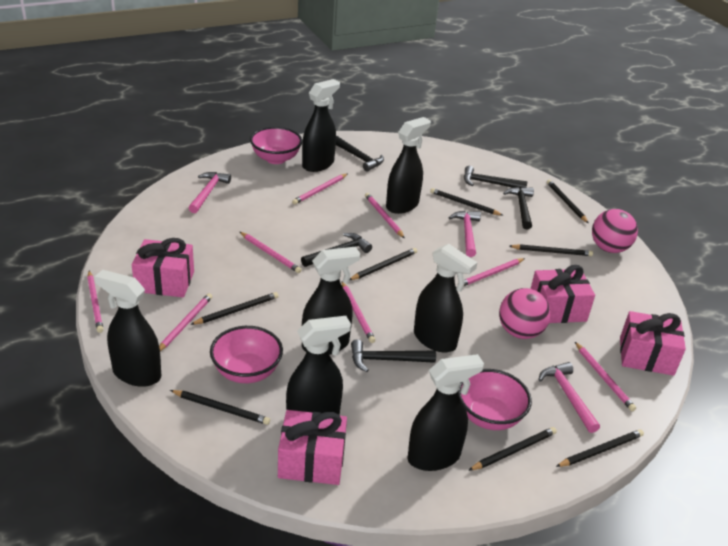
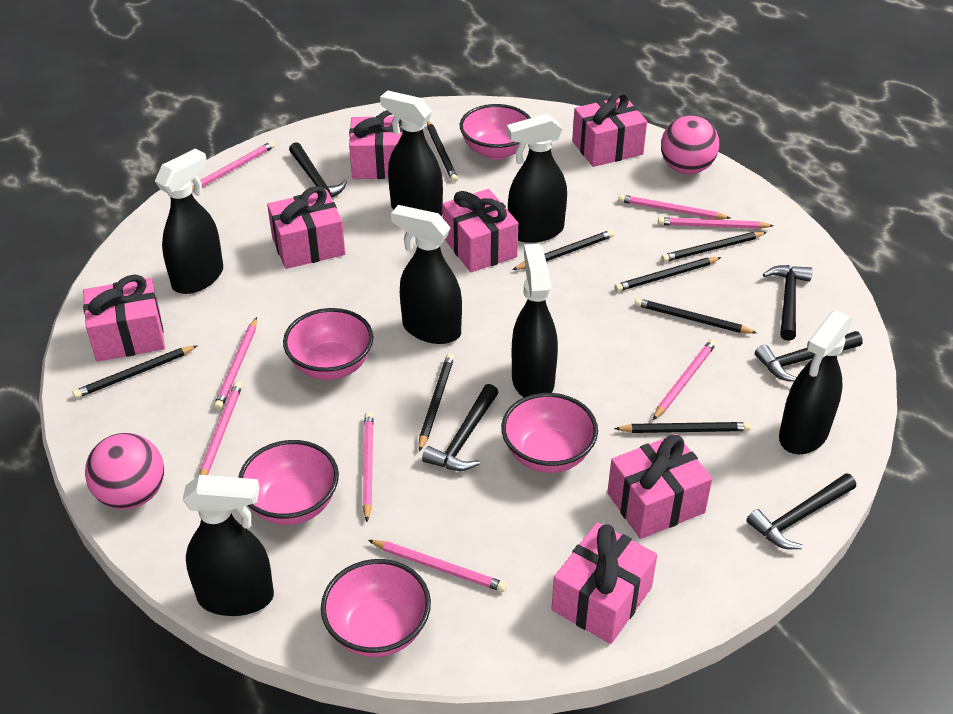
pink bowl: 3 -> 5
pink gift: 4 -> 7
pink hammer: 3 -> 0

